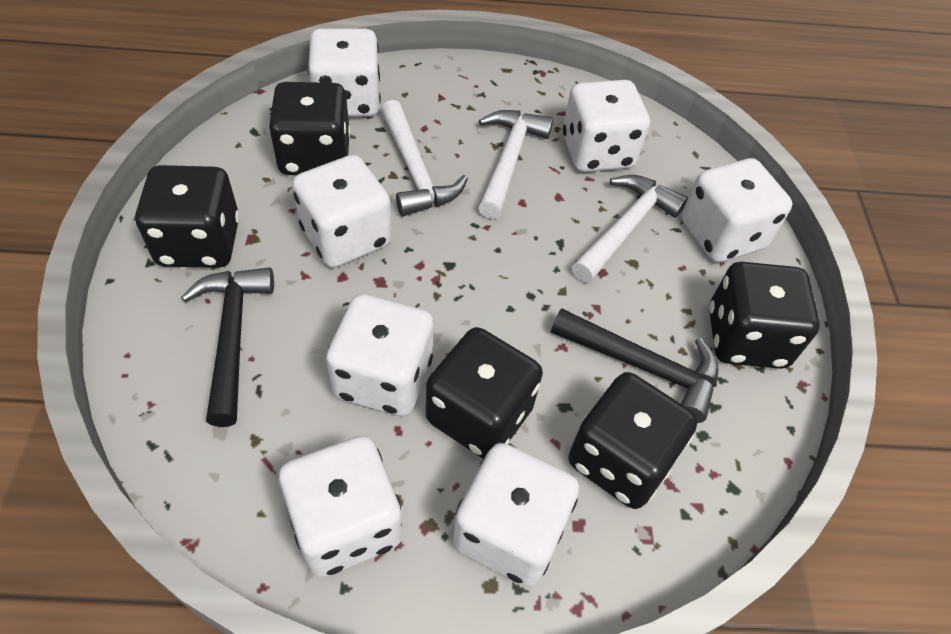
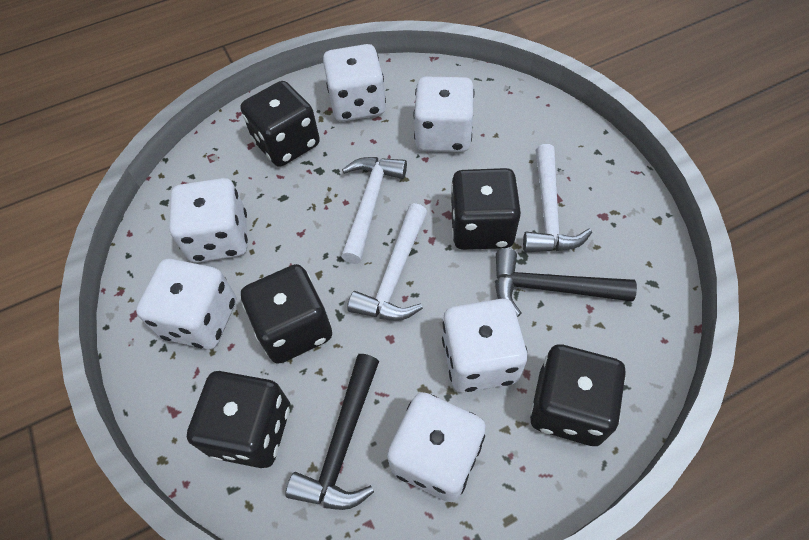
white dice: 7 -> 6

